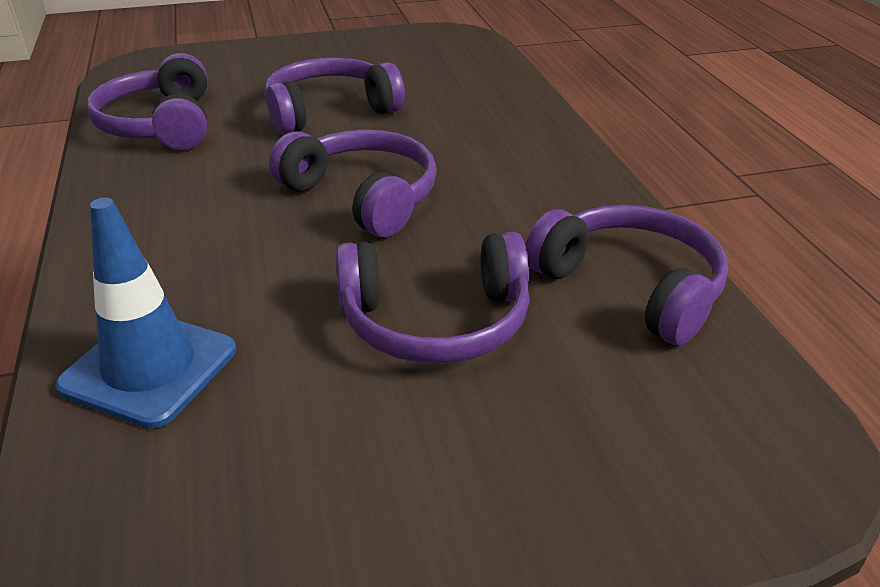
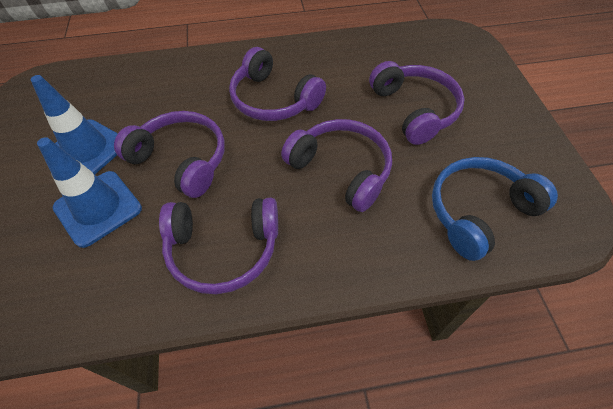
blue headphones: 0 -> 1
blue traffic cone: 1 -> 2

